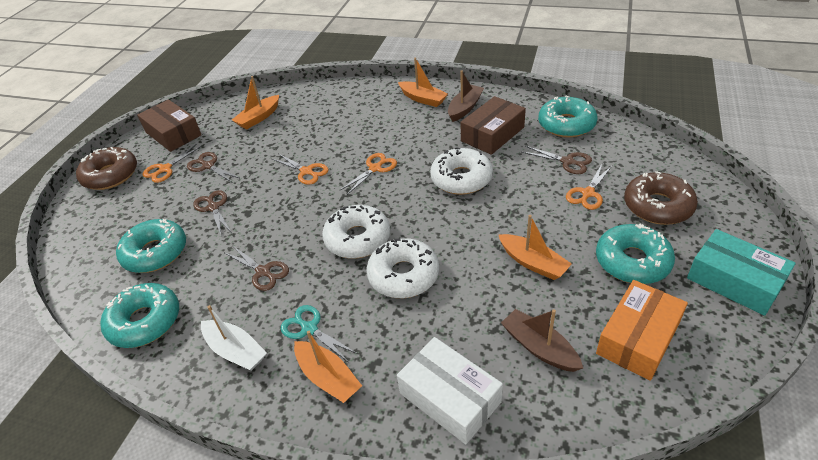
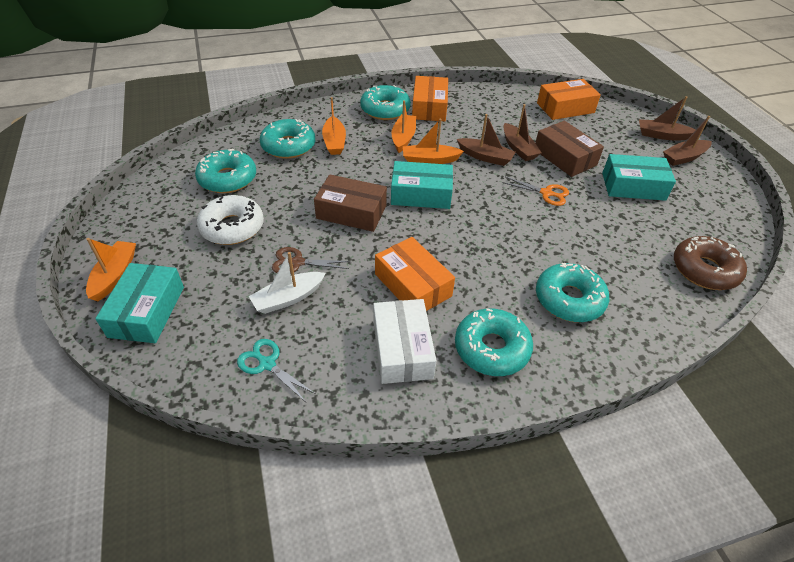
brown boat: 2 -> 4
brown donut: 2 -> 1
brown scissors: 4 -> 1
orange box: 1 -> 3
orange scissors: 4 -> 1
turquoise box: 1 -> 3
turquoise donut: 4 -> 5
white donut: 3 -> 1

